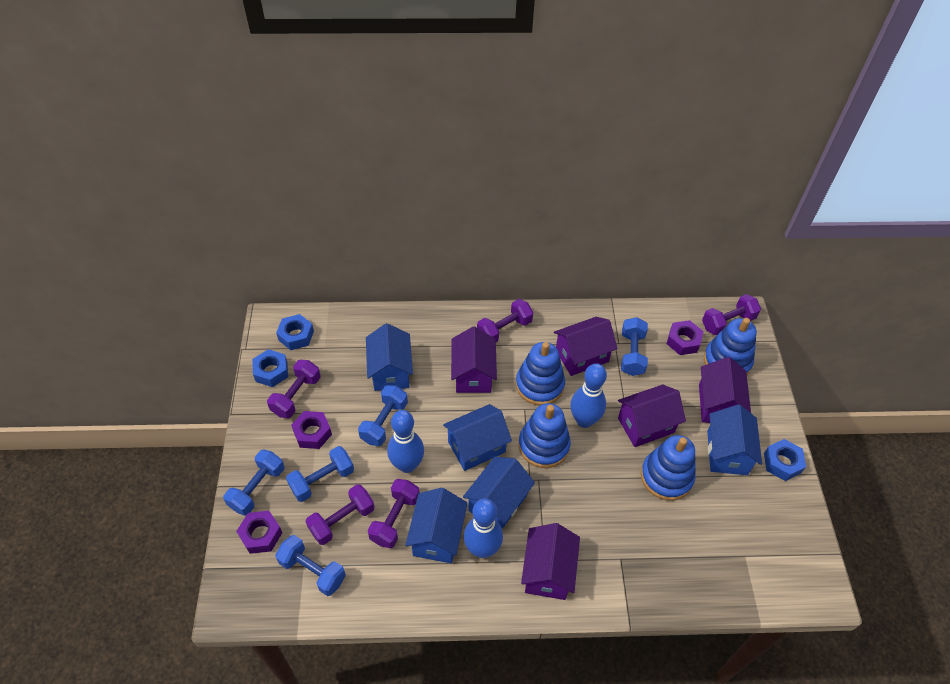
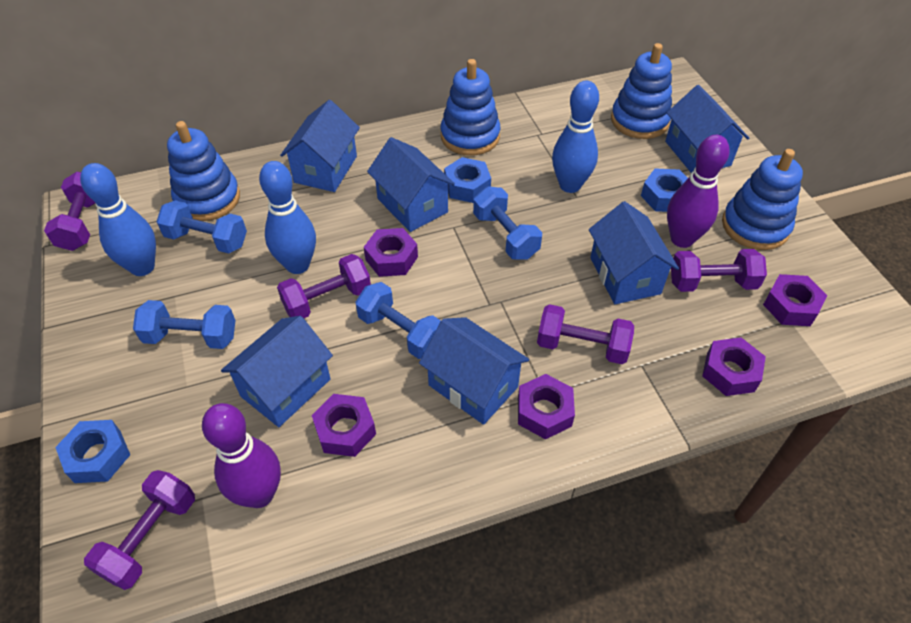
blue dumbbell: 5 -> 4
blue house: 5 -> 6
purple bowling pin: 0 -> 2
purple house: 5 -> 0
purple nut: 3 -> 5

